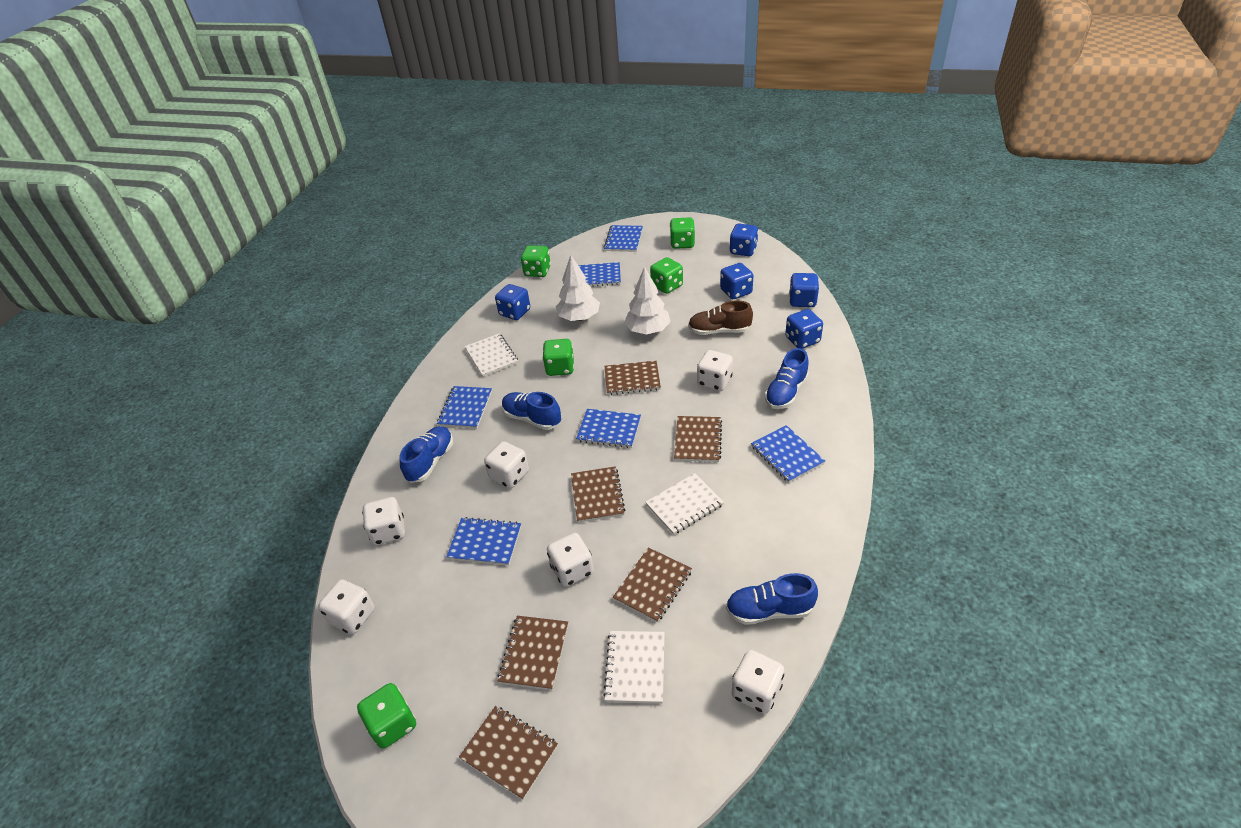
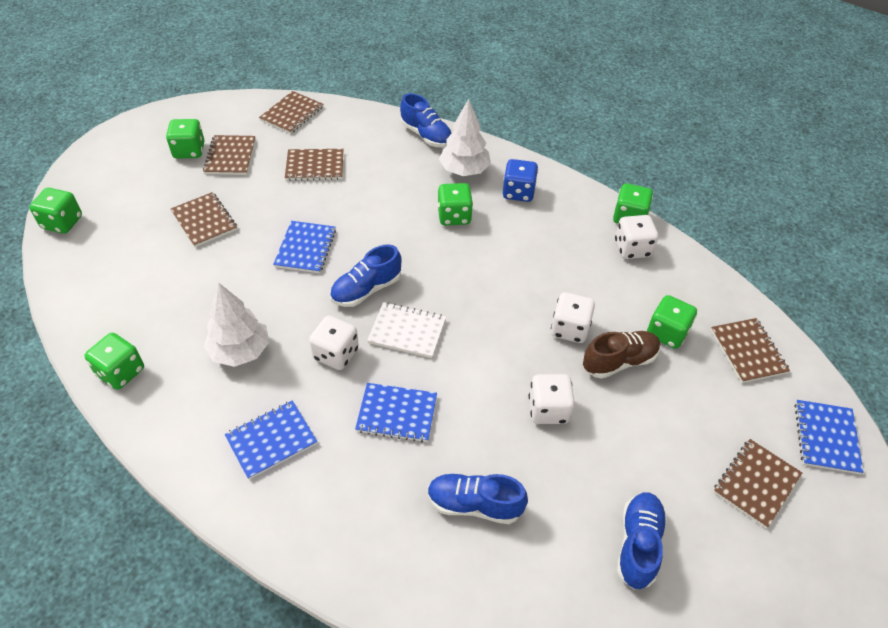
blue dice: 5 -> 1
blue notebook: 6 -> 4
green dice: 5 -> 6
white dice: 6 -> 4
white notebook: 3 -> 1

